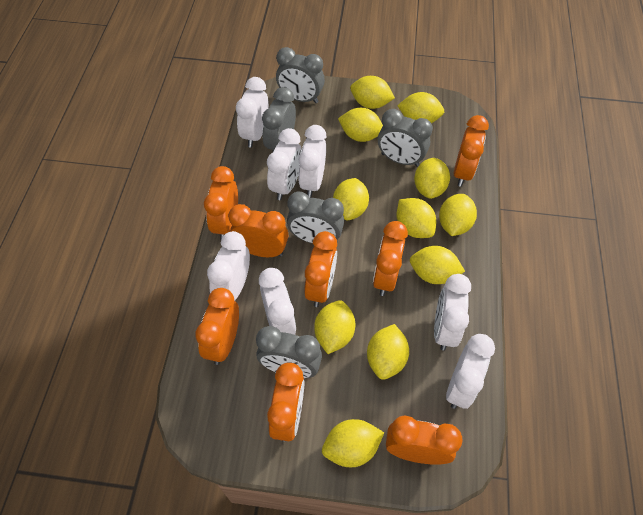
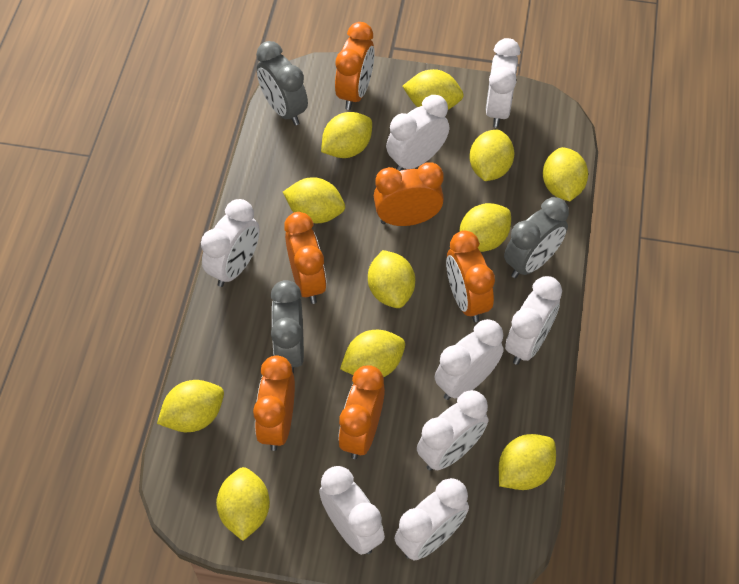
grey clock: 5 -> 3
orange clock: 8 -> 6
white clock: 7 -> 8

